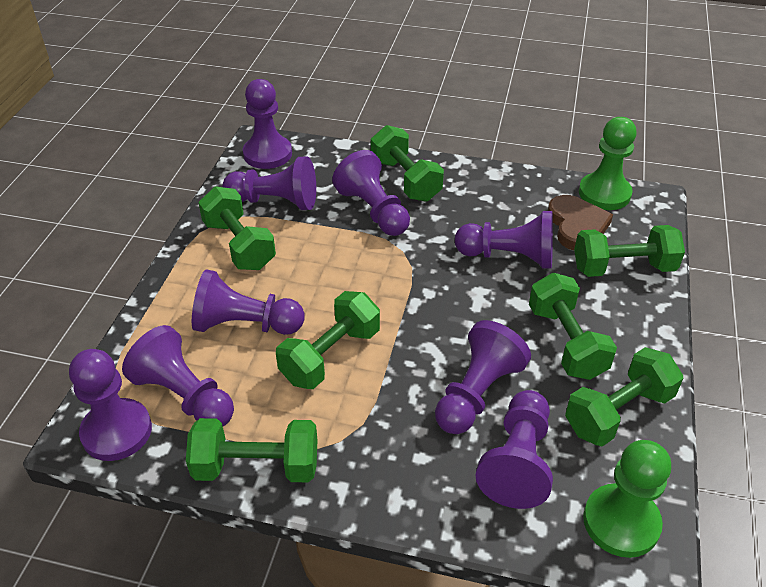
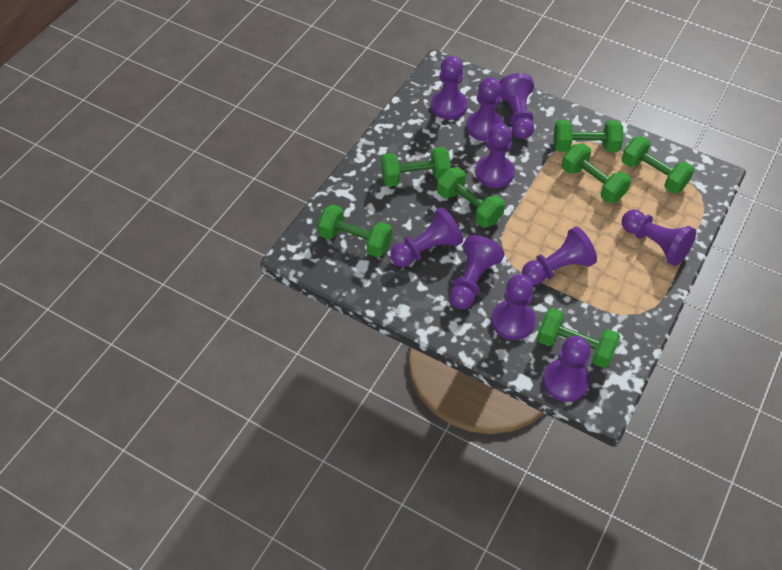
brown heart: 1 -> 0
green pawn: 2 -> 0
purple pawn: 9 -> 10

